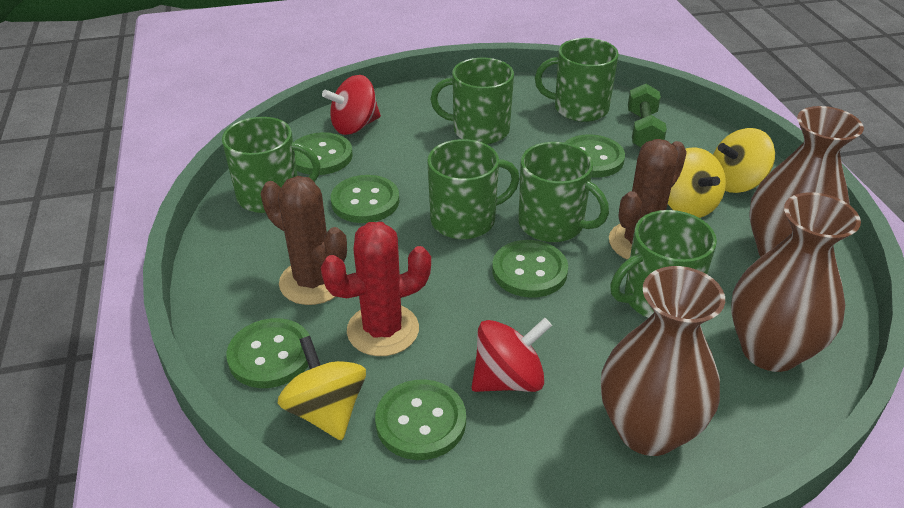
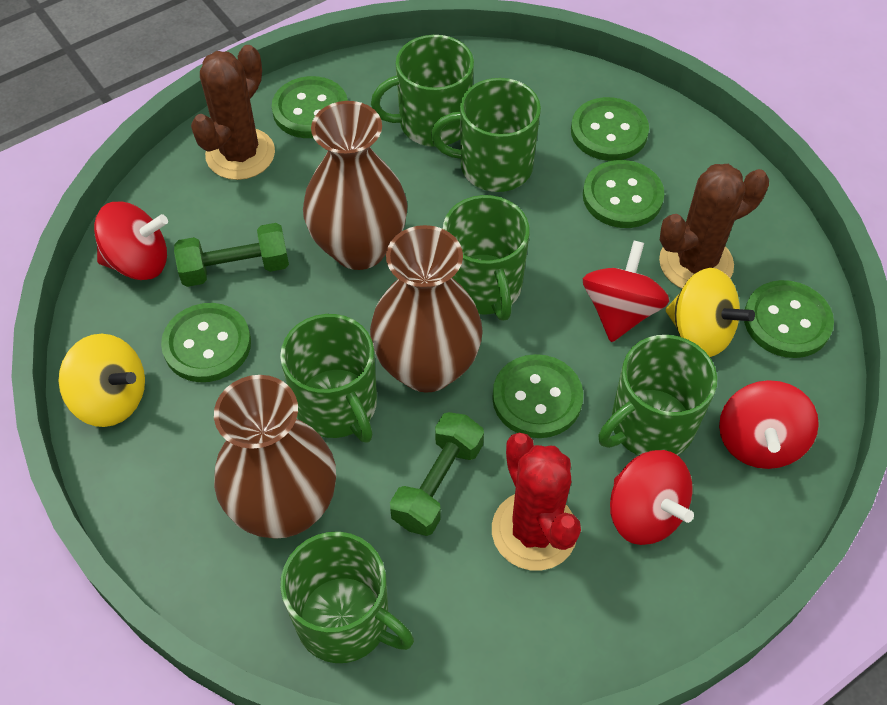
green dumbbell: 1 -> 2
red spinning top: 2 -> 4
yellow spinning top: 3 -> 2

